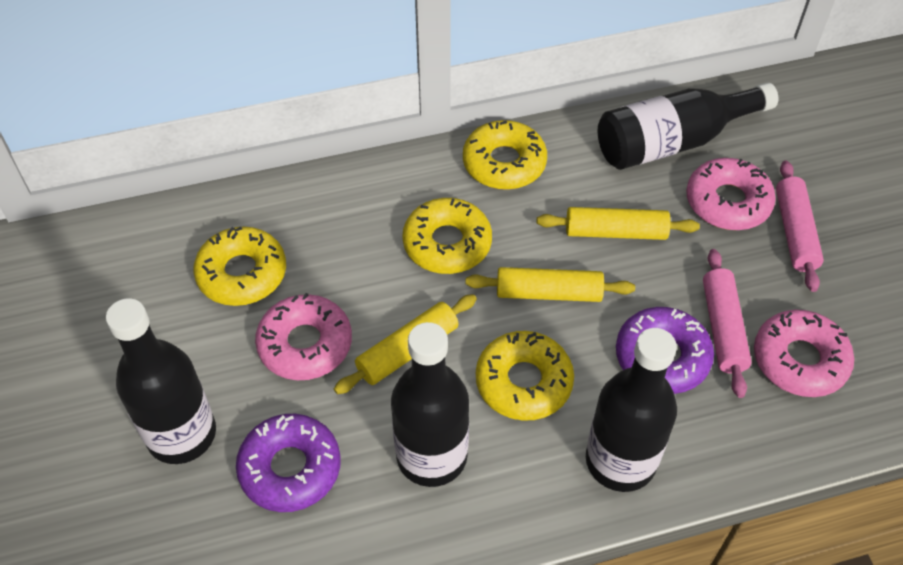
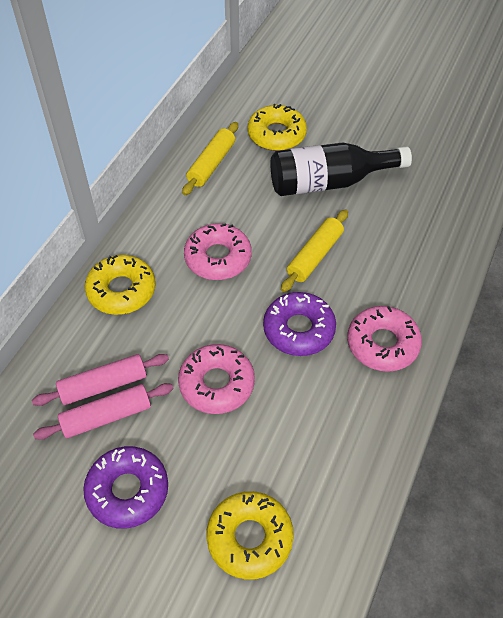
black bottle: 4 -> 1
yellow donut: 4 -> 3
yellow rolling pin: 3 -> 2

